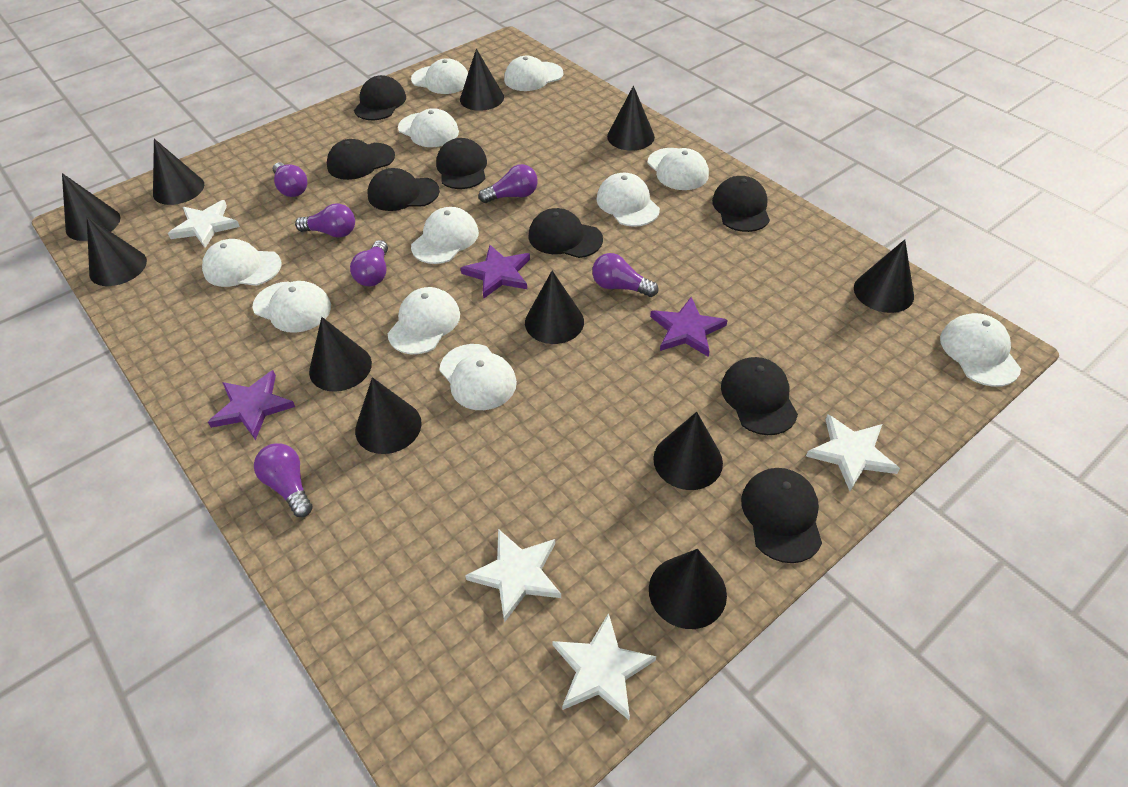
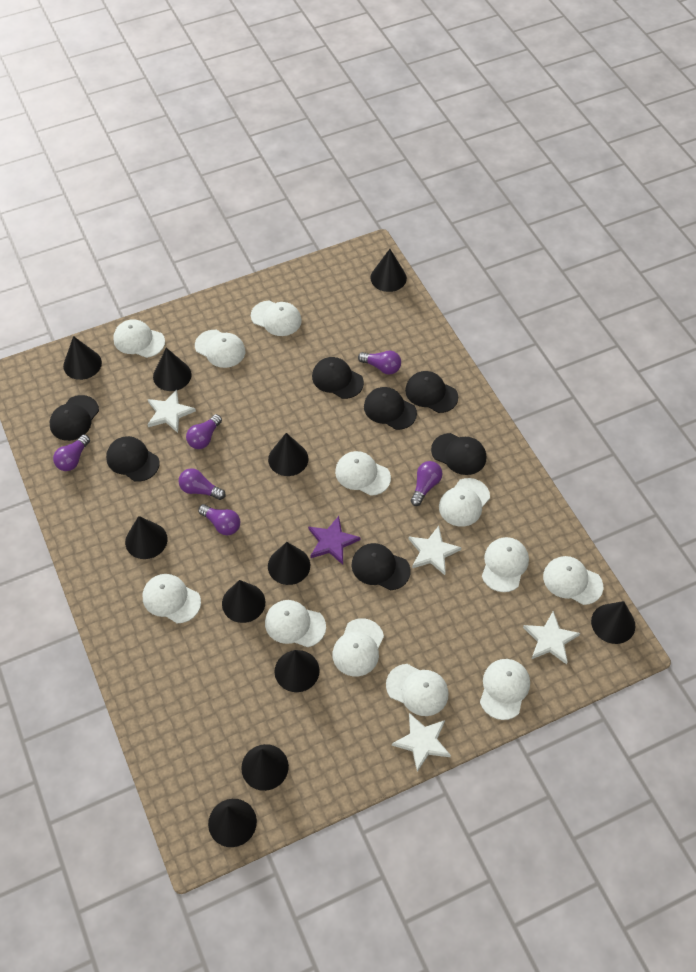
black cap: 8 -> 7
purple star: 3 -> 1
white cap: 11 -> 12

